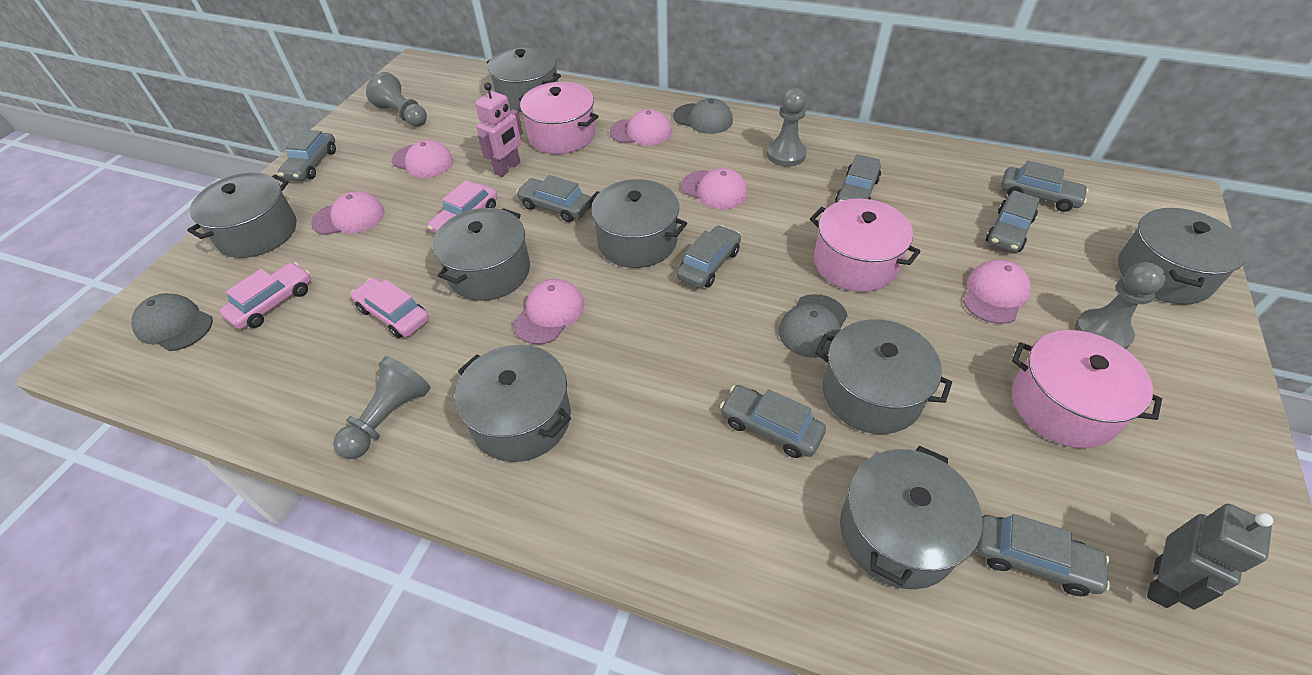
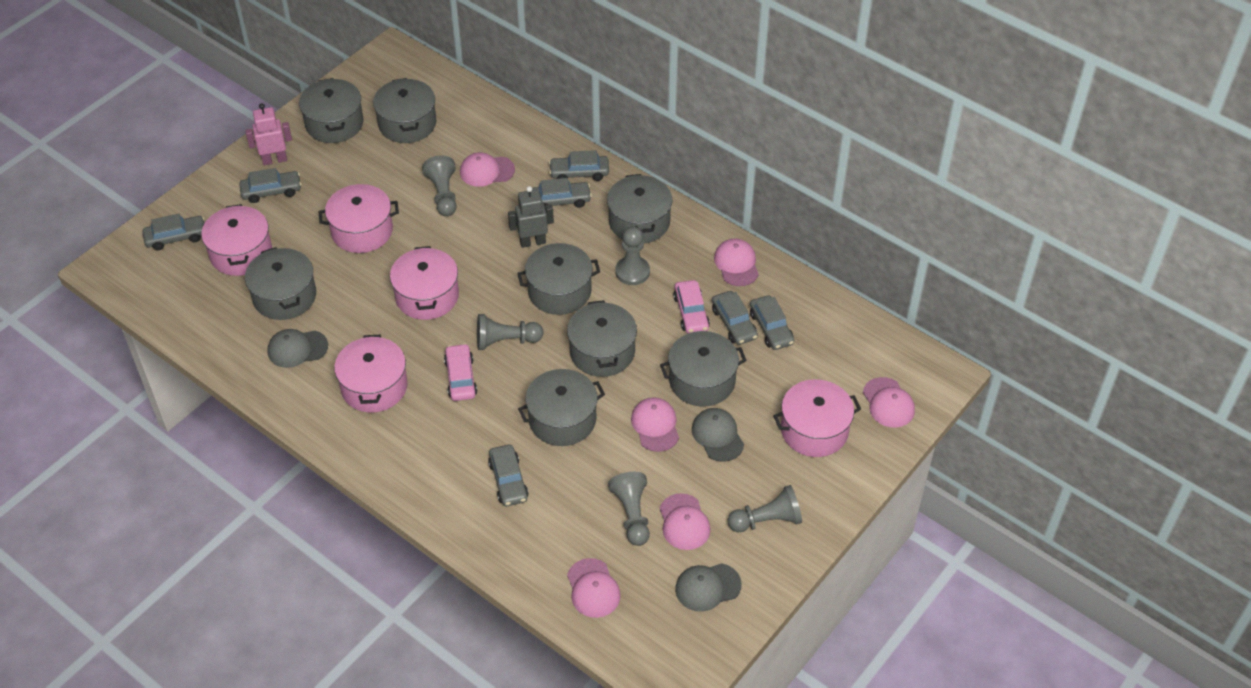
grey car: 8 -> 7
grey pawn: 4 -> 5
pink car: 3 -> 2
pink pot: 3 -> 5

